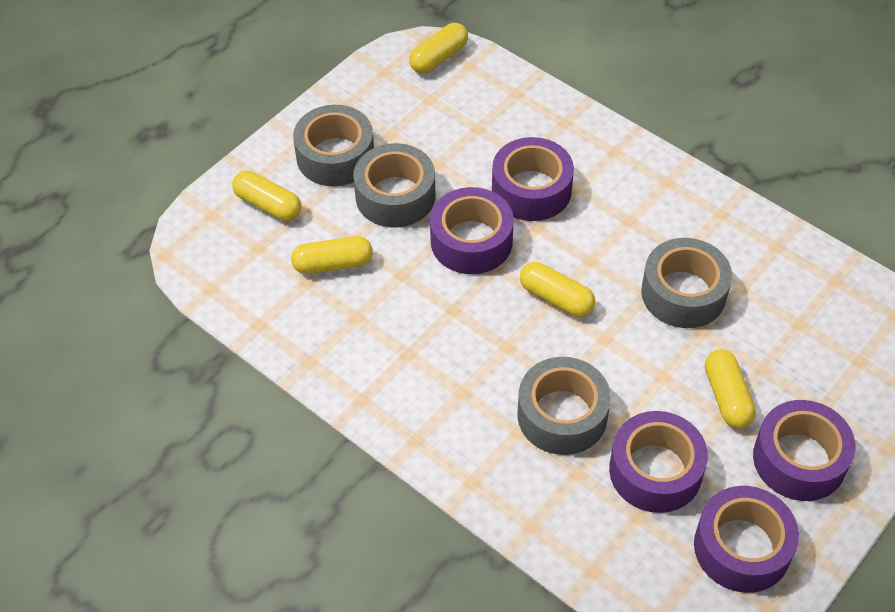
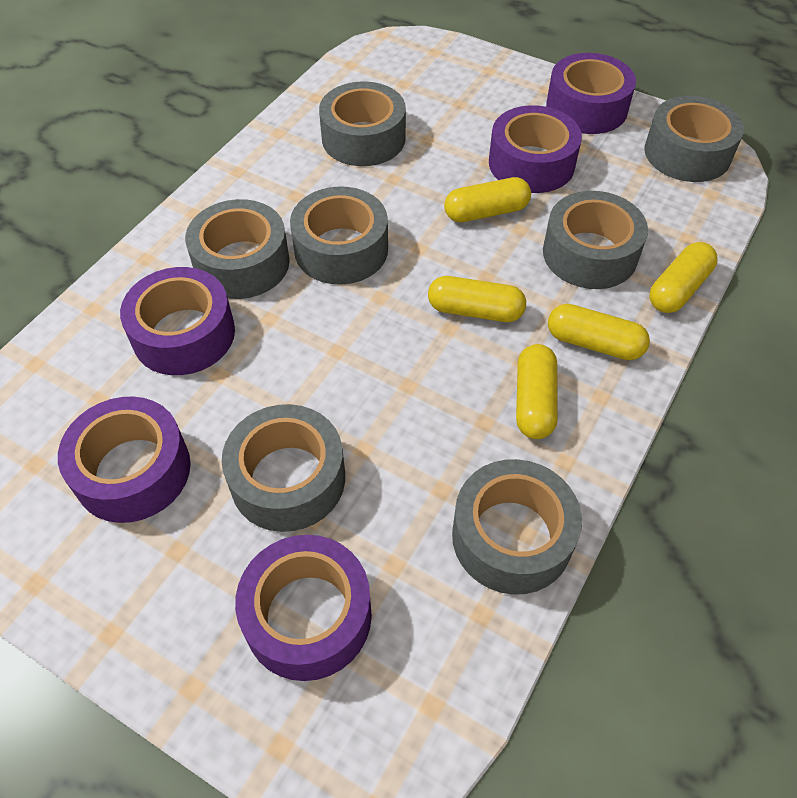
grey tape: 4 -> 7

